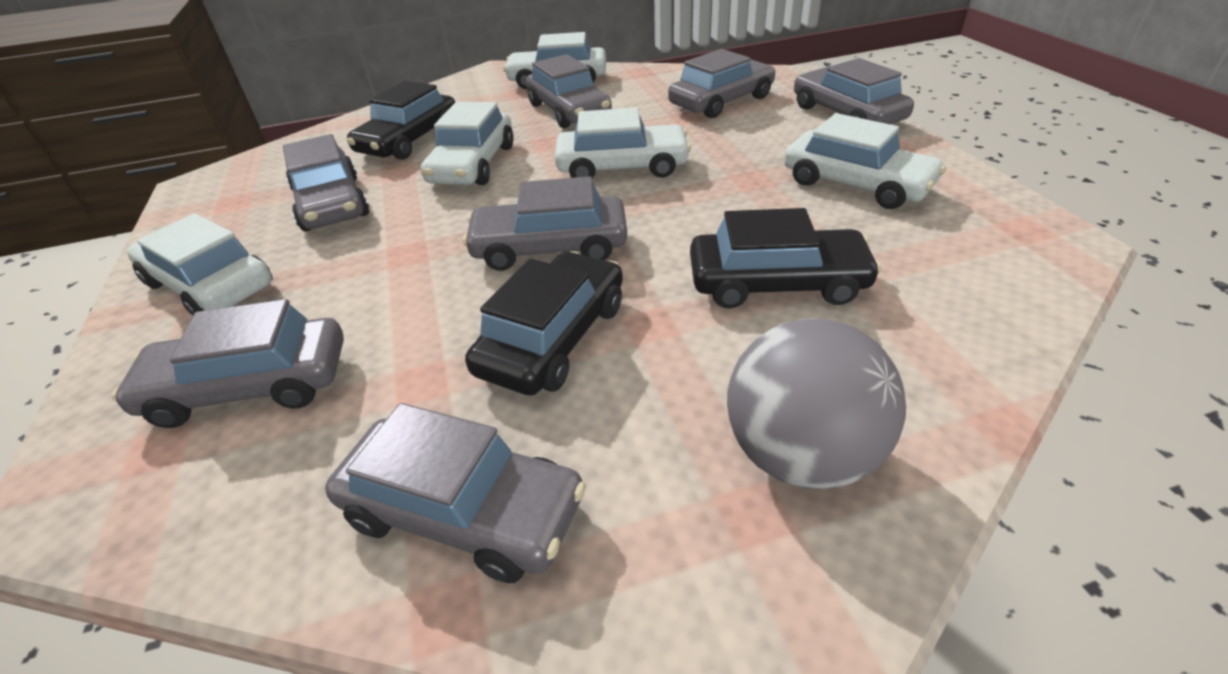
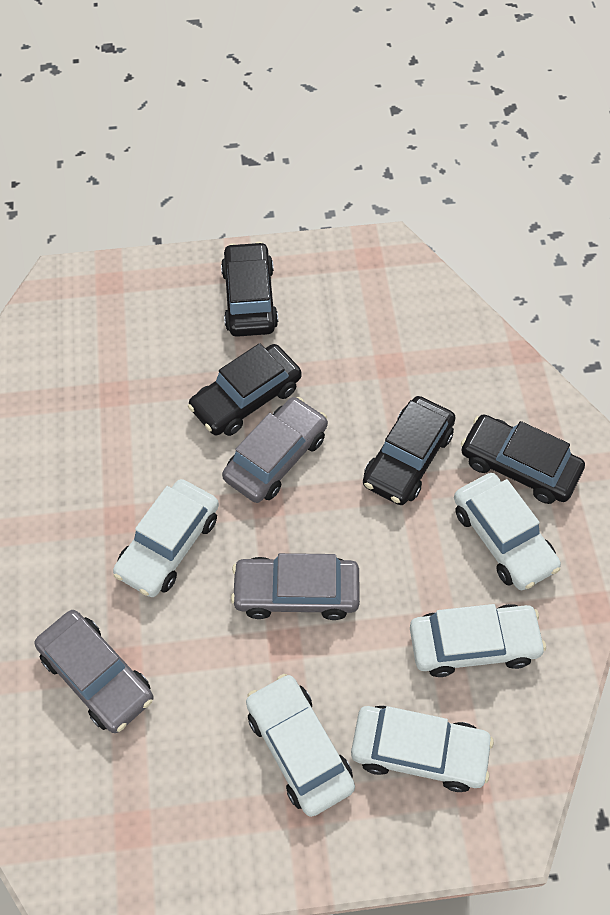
black car: 3 -> 4
grey ball: 1 -> 0
grey car: 7 -> 3

